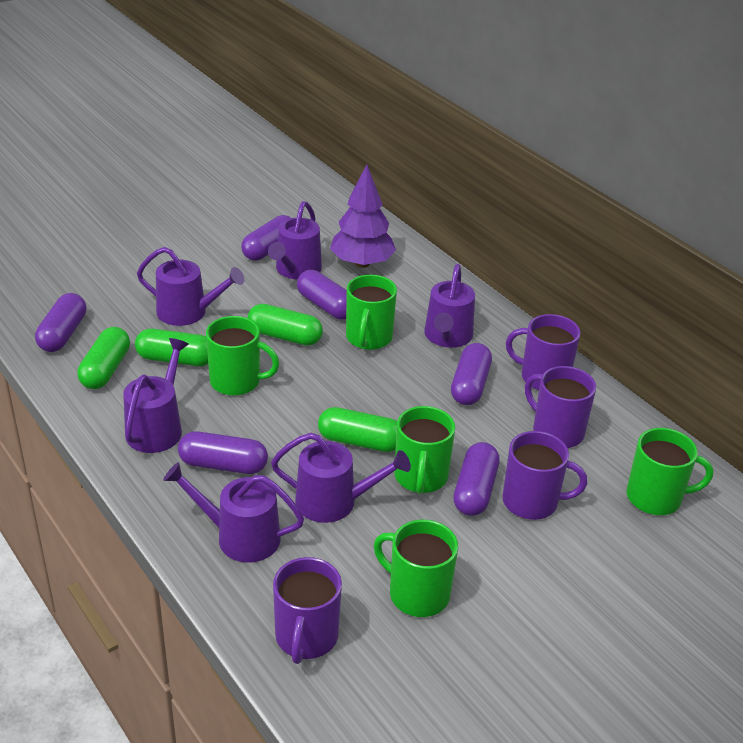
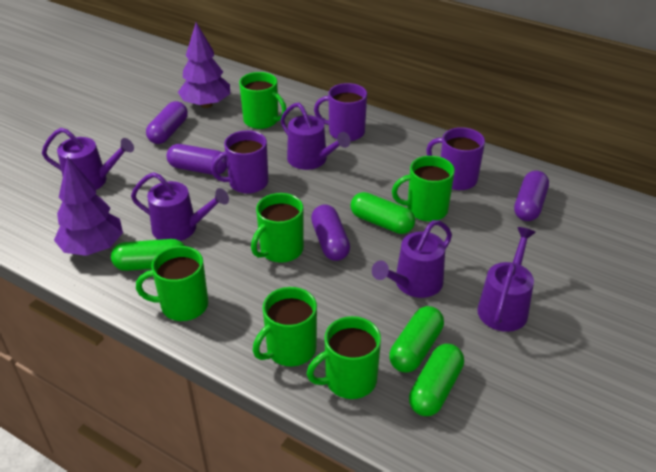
green mug: 5 -> 6
purple capsule: 6 -> 4
purple mug: 4 -> 3
purple tree: 1 -> 2
purple watering can: 6 -> 5

